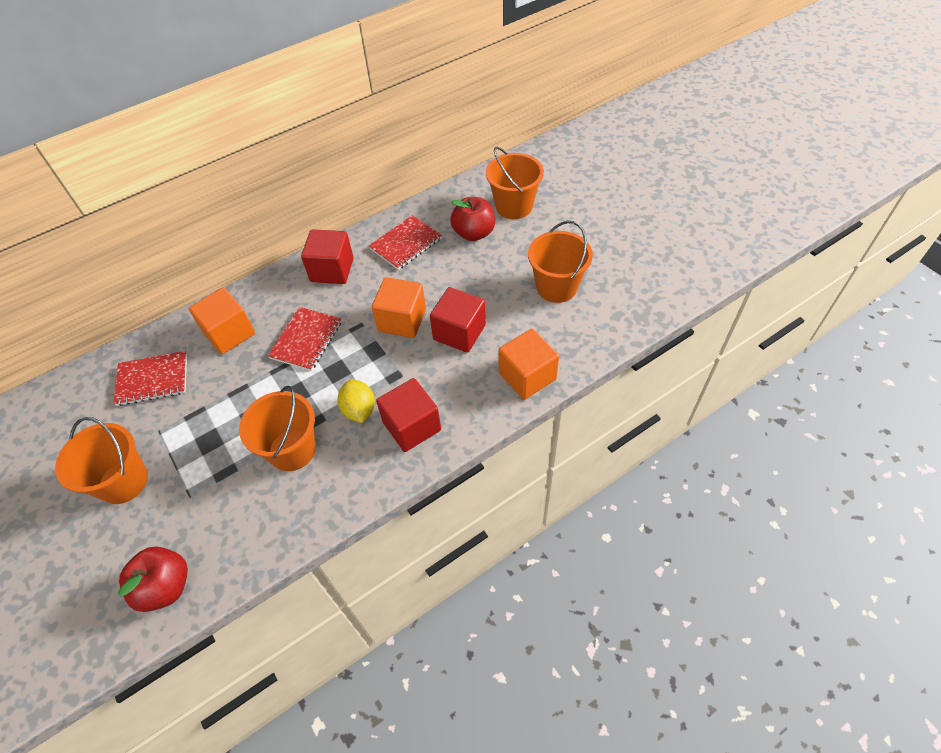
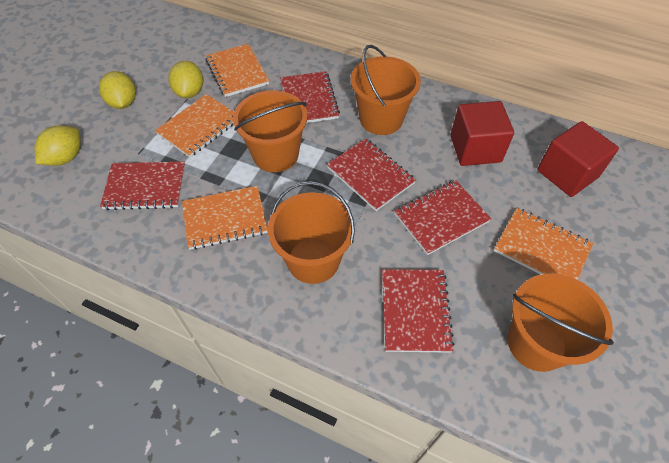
orange cube: 3 -> 0
orange notebook: 0 -> 4
red apple: 2 -> 0
red cube: 3 -> 2
red notebook: 3 -> 5
yellow lemon: 1 -> 3

